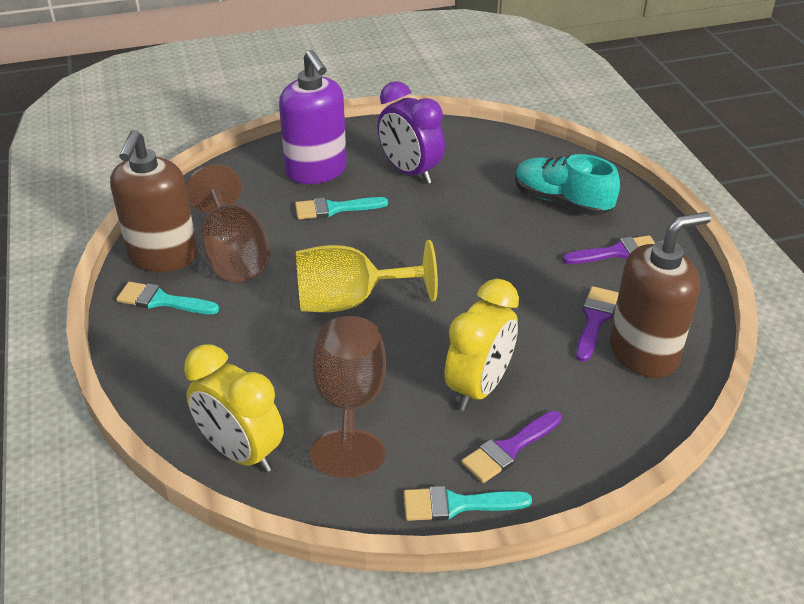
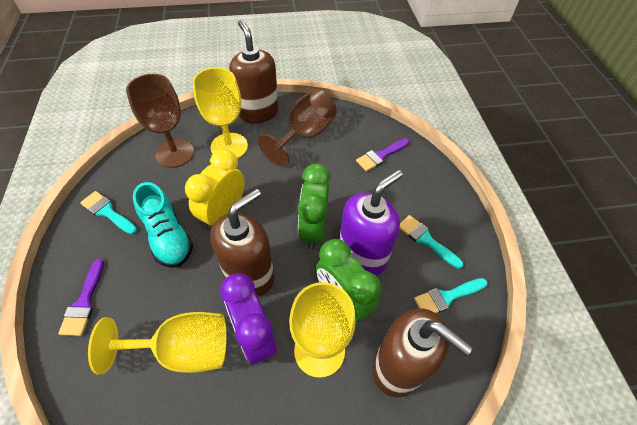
brown soap dispenser: 2 -> 3
green clock: 0 -> 2
purple brush: 3 -> 2
yellow clock: 2 -> 1
yellow goblet: 1 -> 3

